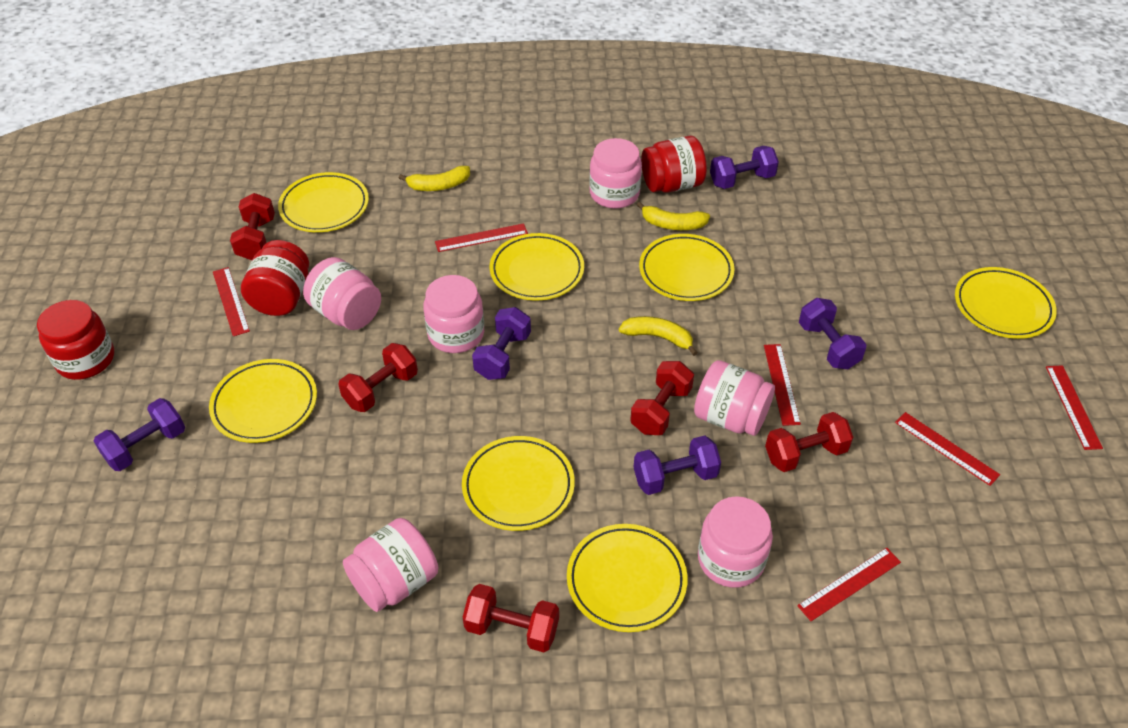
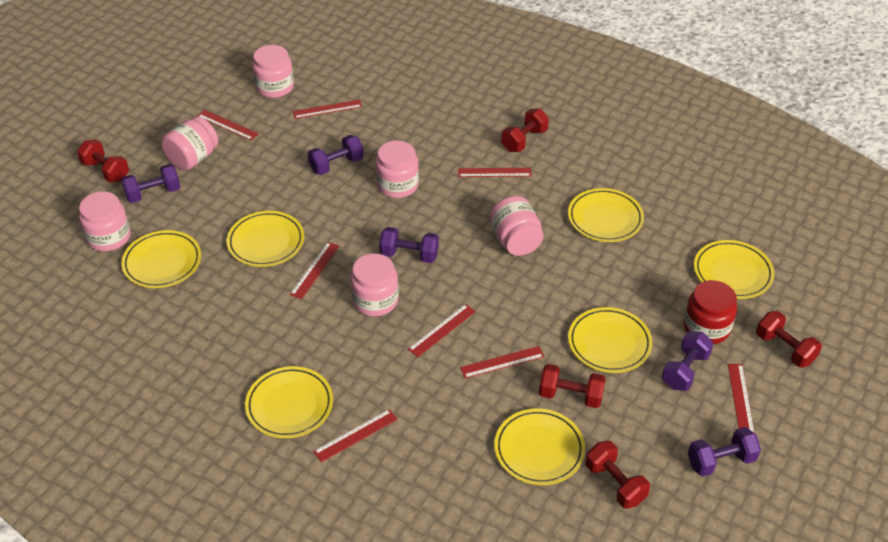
red jar: 3 -> 1
red ruler: 6 -> 8
yellow banana: 3 -> 0

